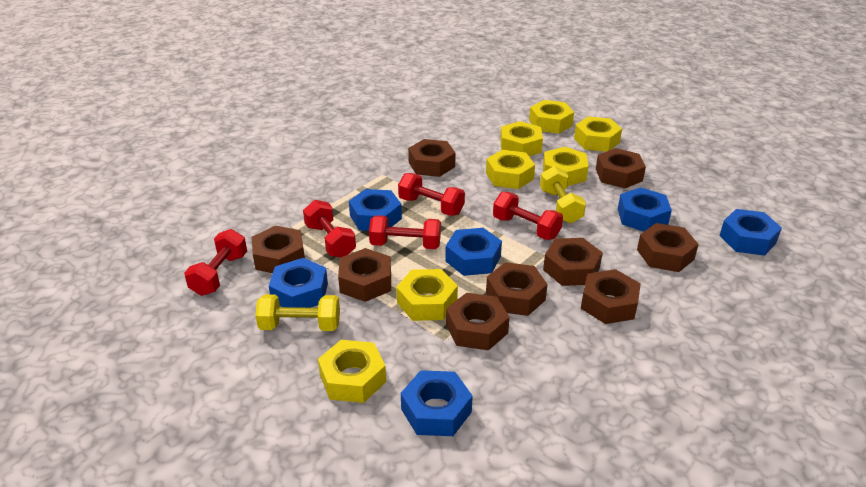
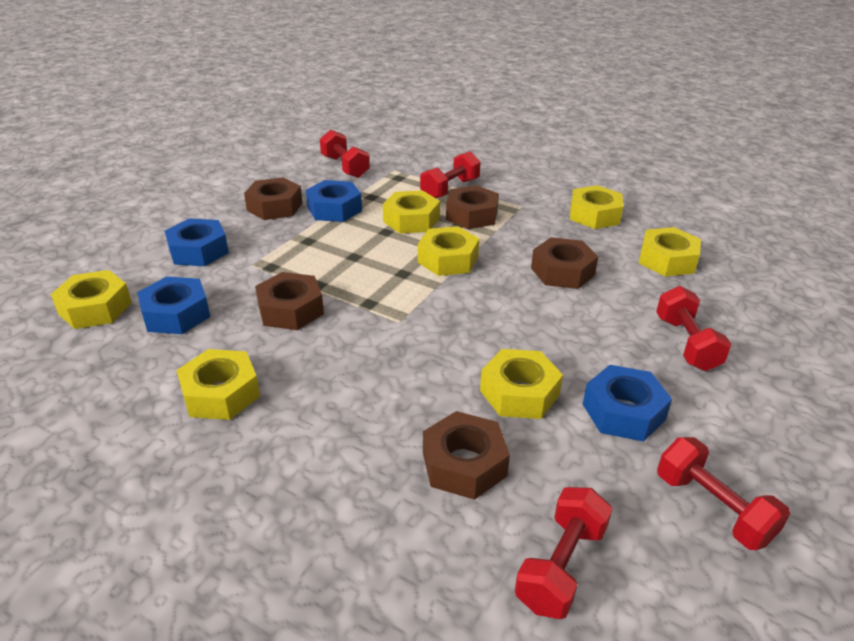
blue nut: 6 -> 4
brown nut: 9 -> 5
yellow dumbbell: 2 -> 0

